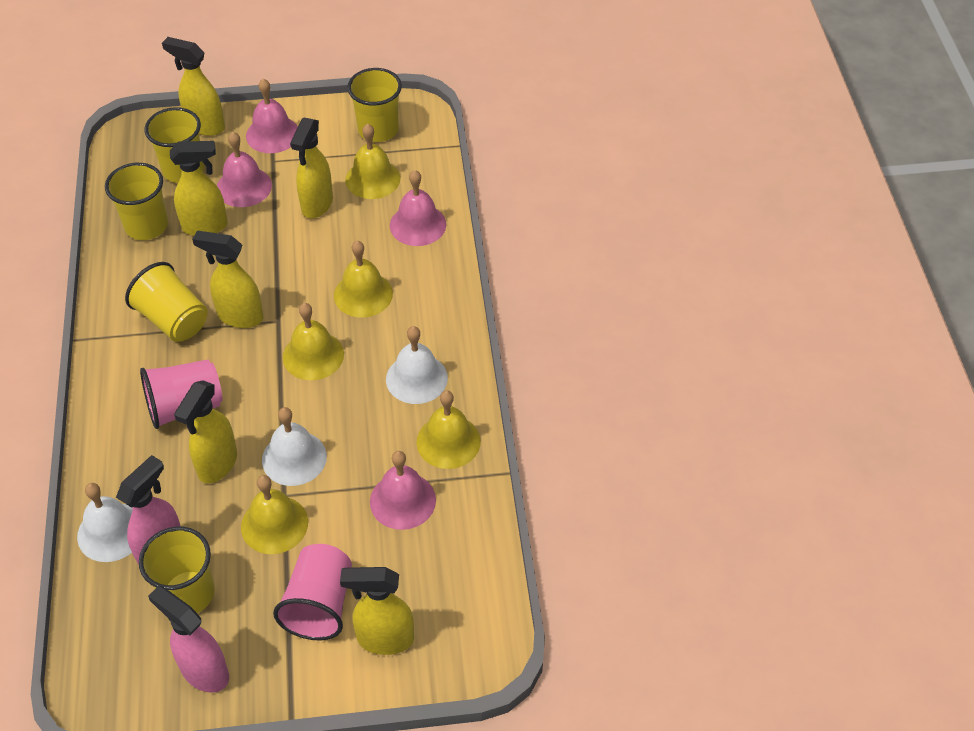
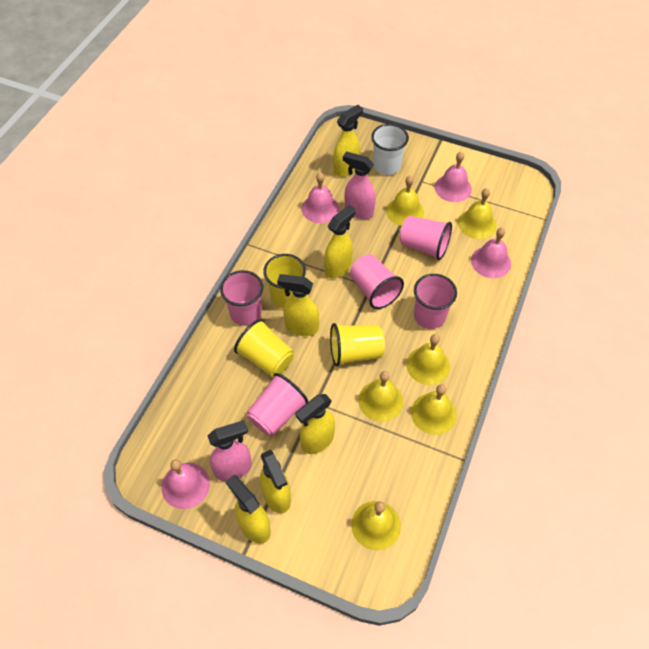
pink cup: 2 -> 5
white bell: 3 -> 0
white cup: 0 -> 1
yellow bell: 5 -> 6
yellow cup: 5 -> 3

